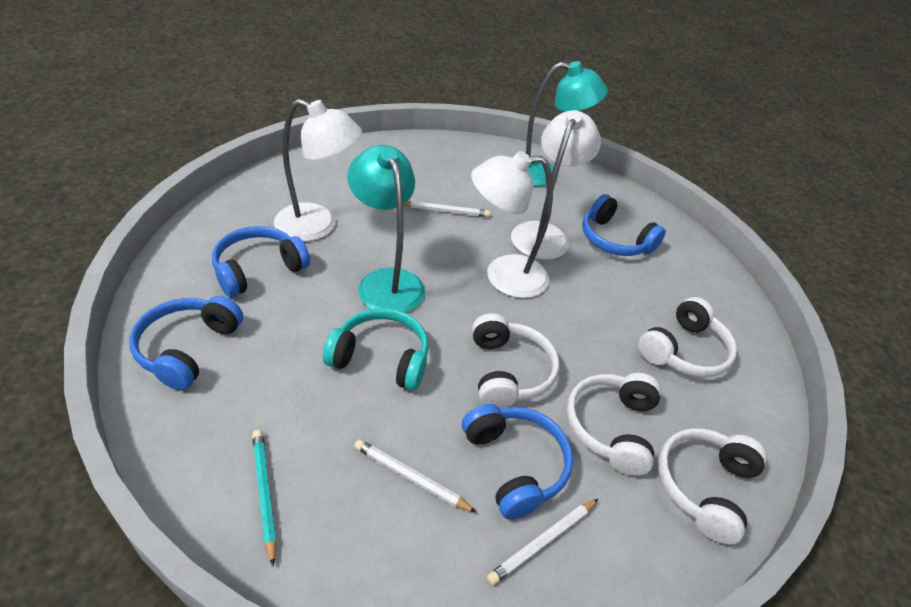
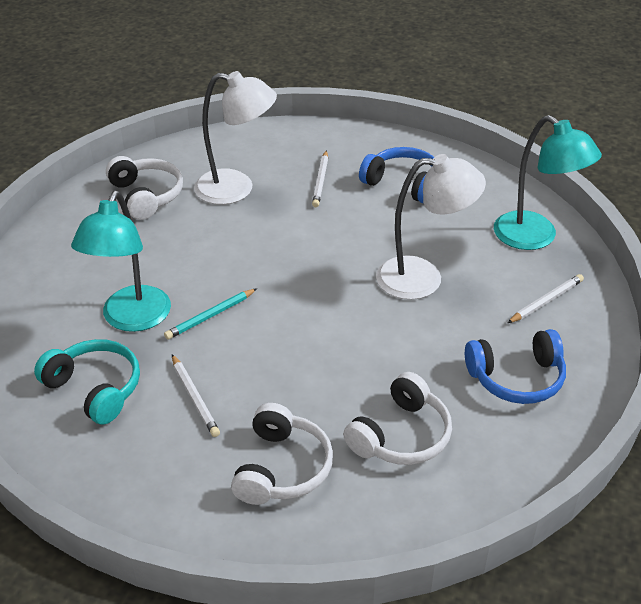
blue headphones: 4 -> 2
white headphones: 4 -> 3
white lamp: 3 -> 2

